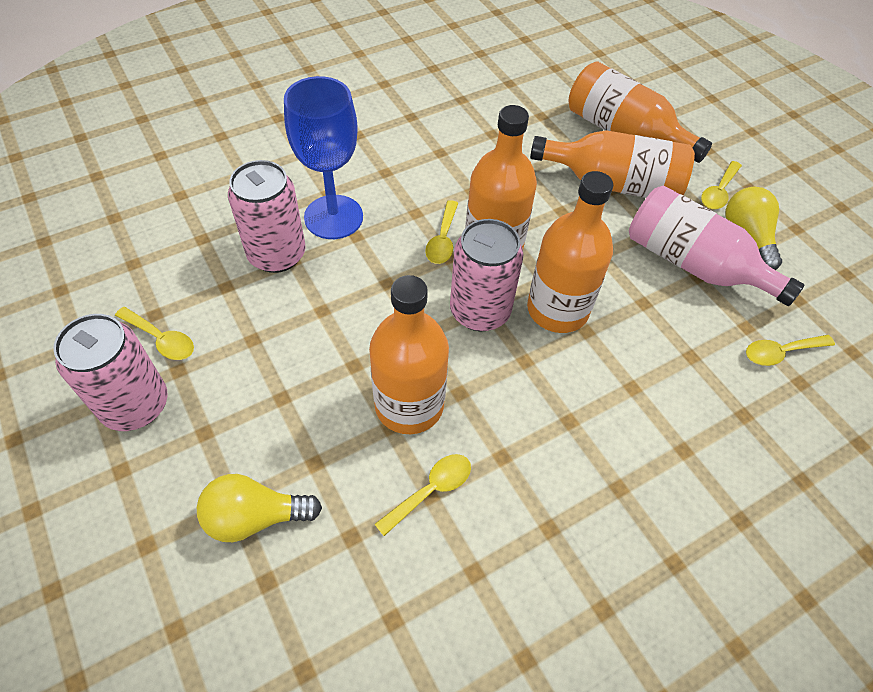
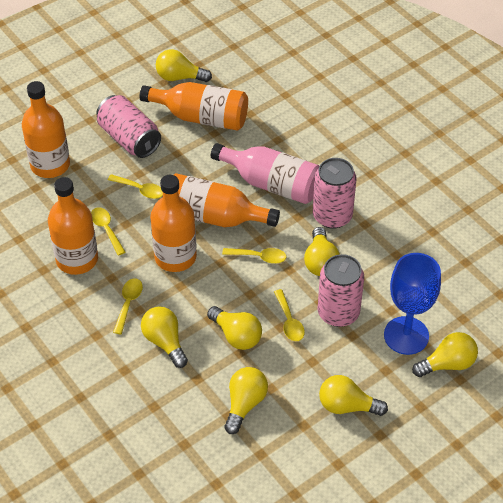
yellow light bulb: 2 -> 7

